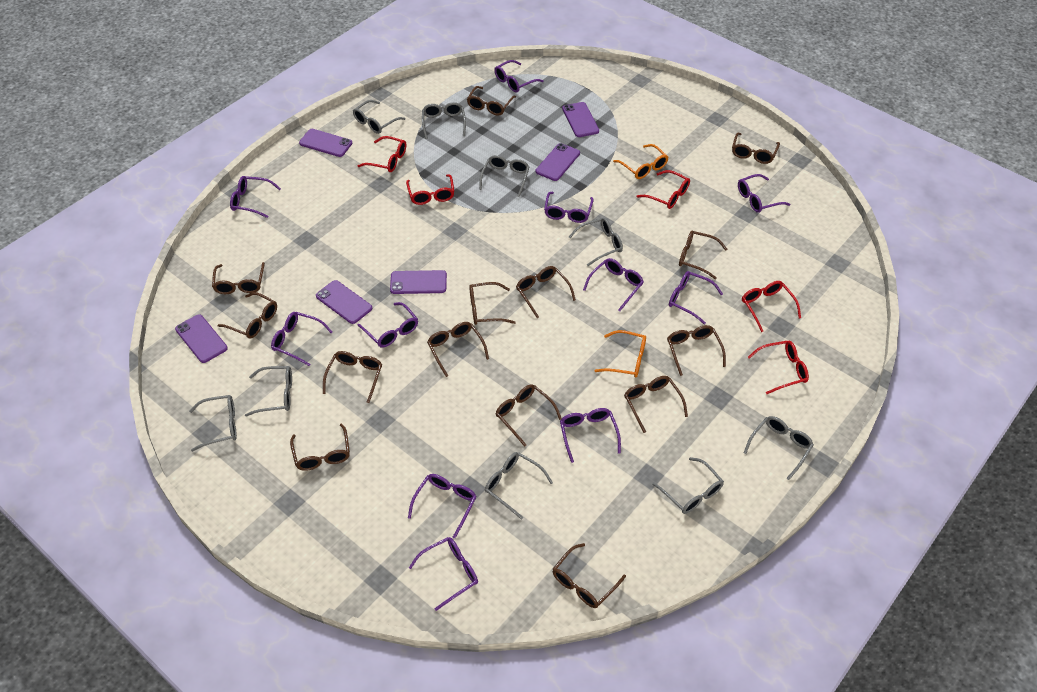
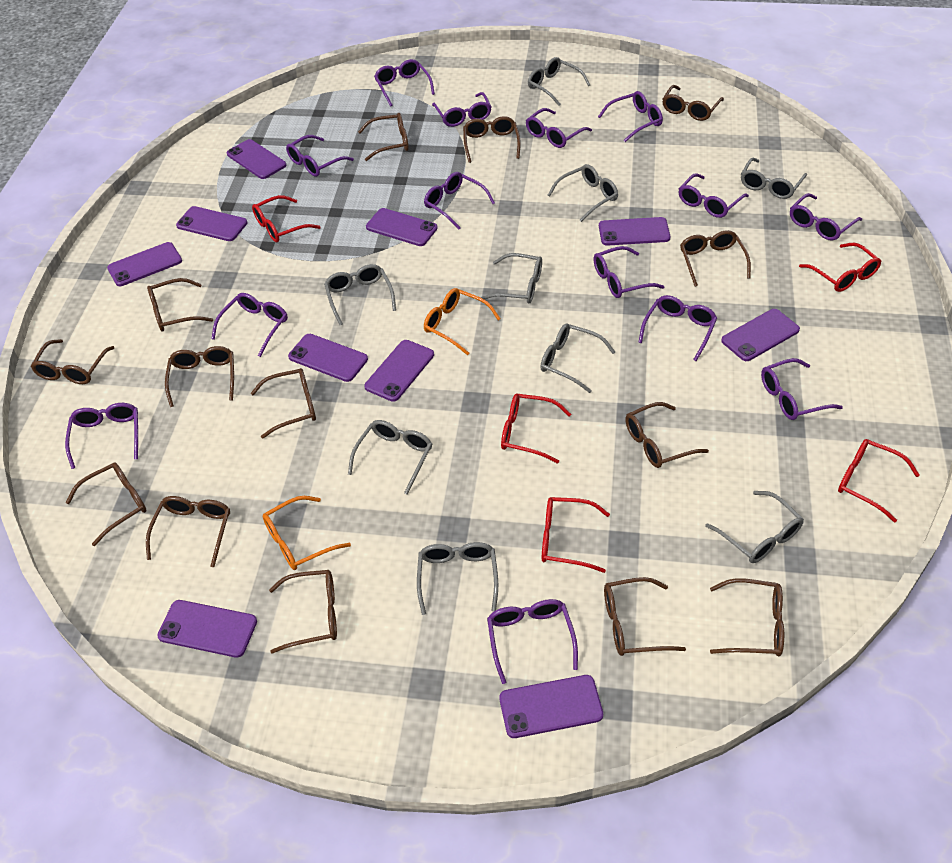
purple glasses: 11 -> 14
purple phone: 6 -> 10

